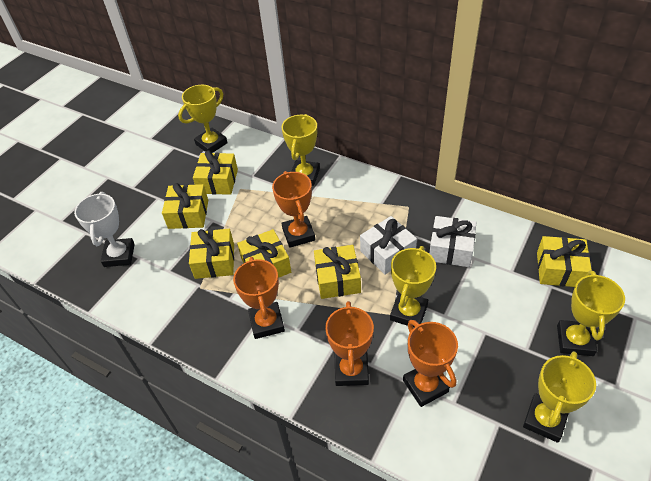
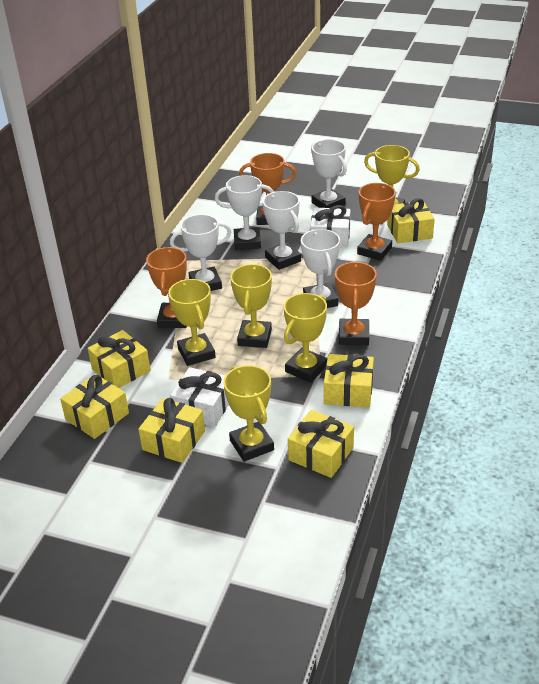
white trophy: 1 -> 5

